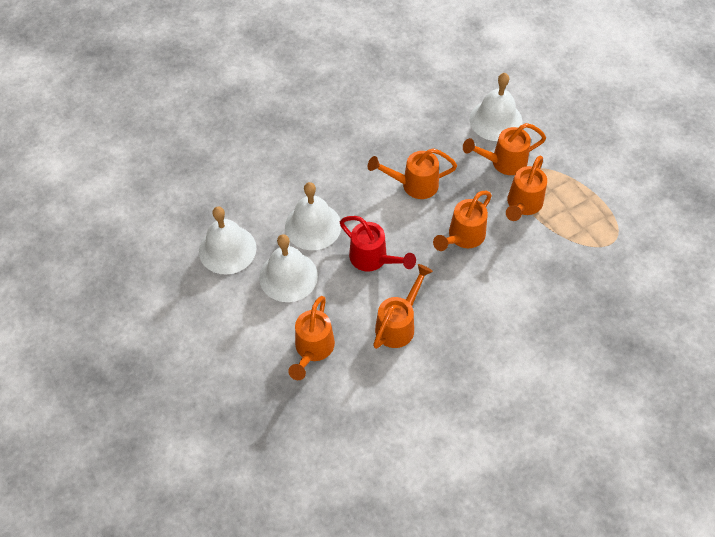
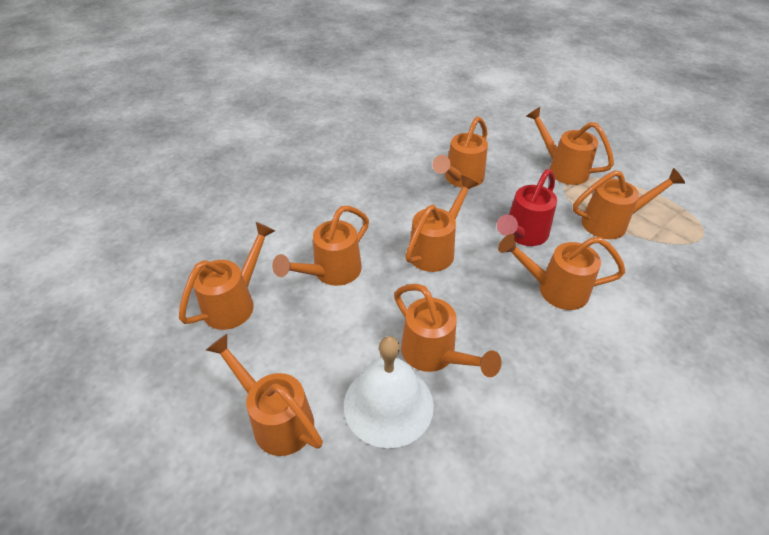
orange watering can: 6 -> 9
white bell: 4 -> 1

